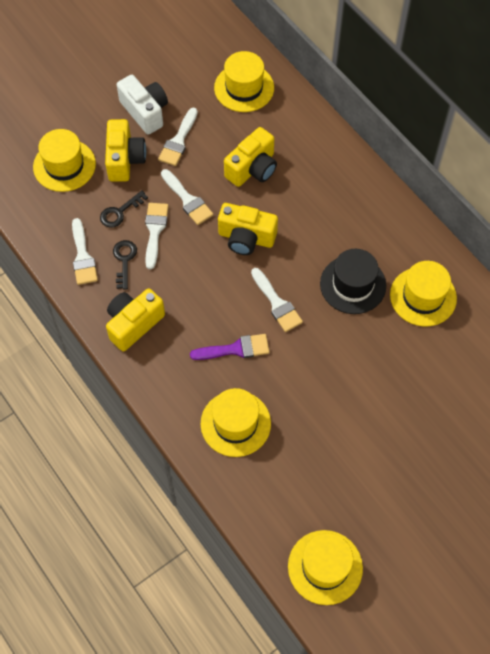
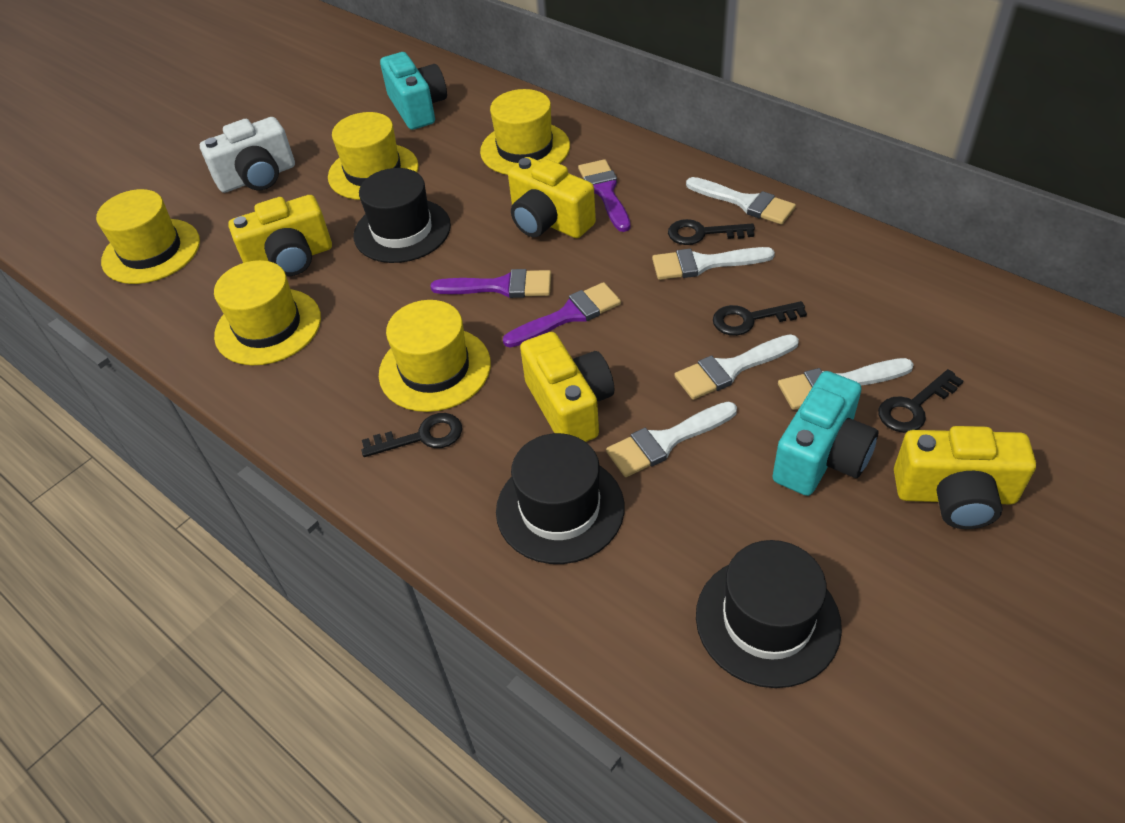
black hat: 1 -> 3
black key: 2 -> 4
purple brush: 1 -> 3
turquoise camera: 0 -> 2

